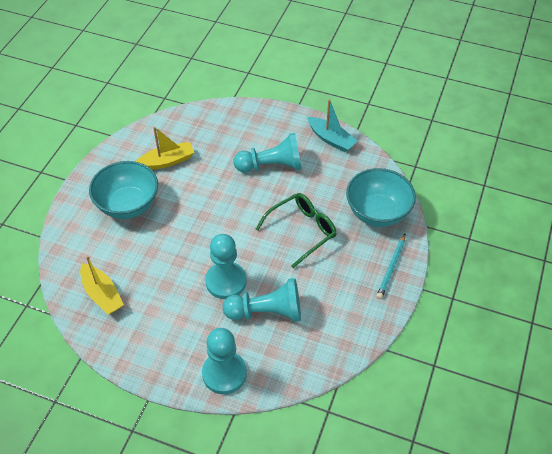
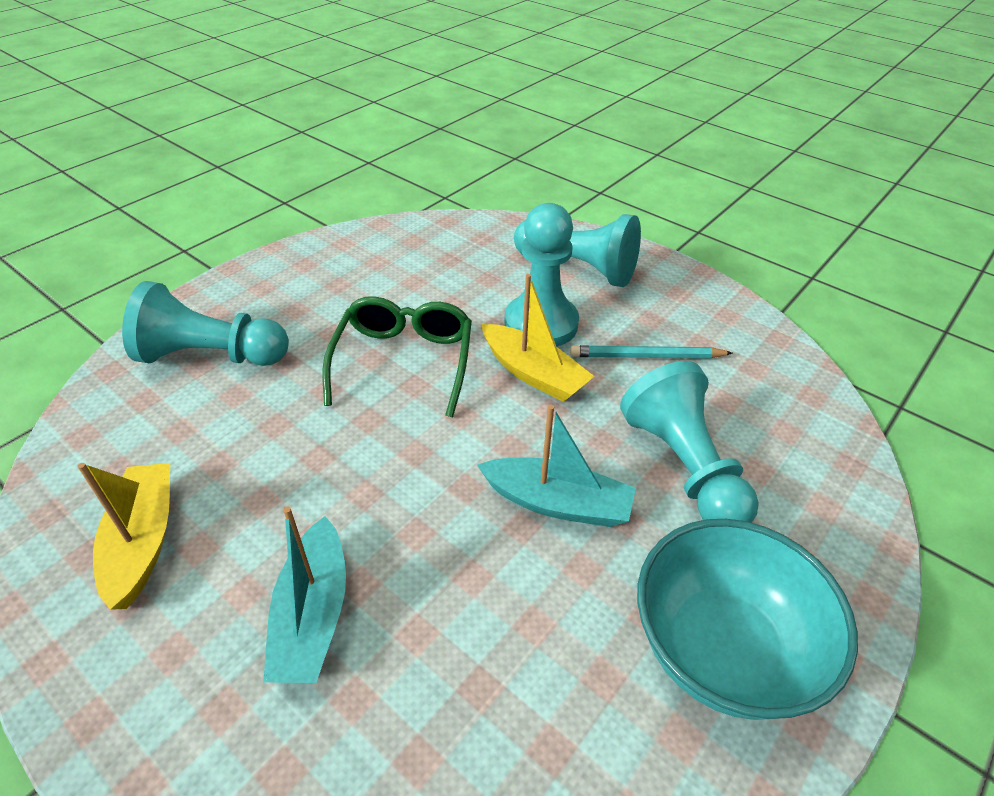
turquoise boat: 1 -> 2
turquoise bowl: 2 -> 1

